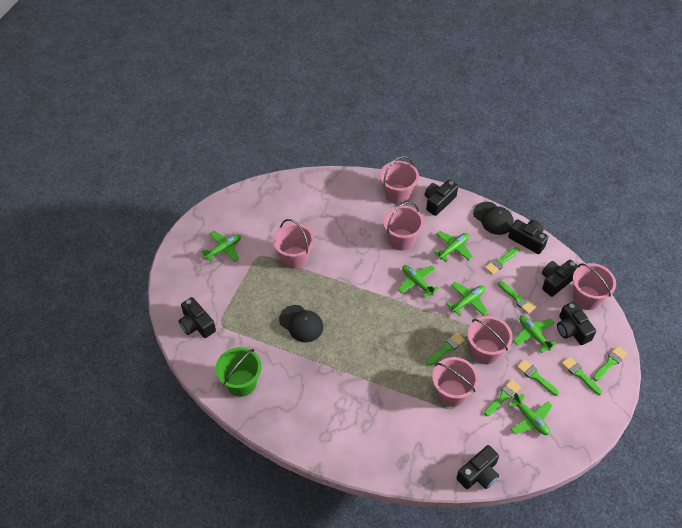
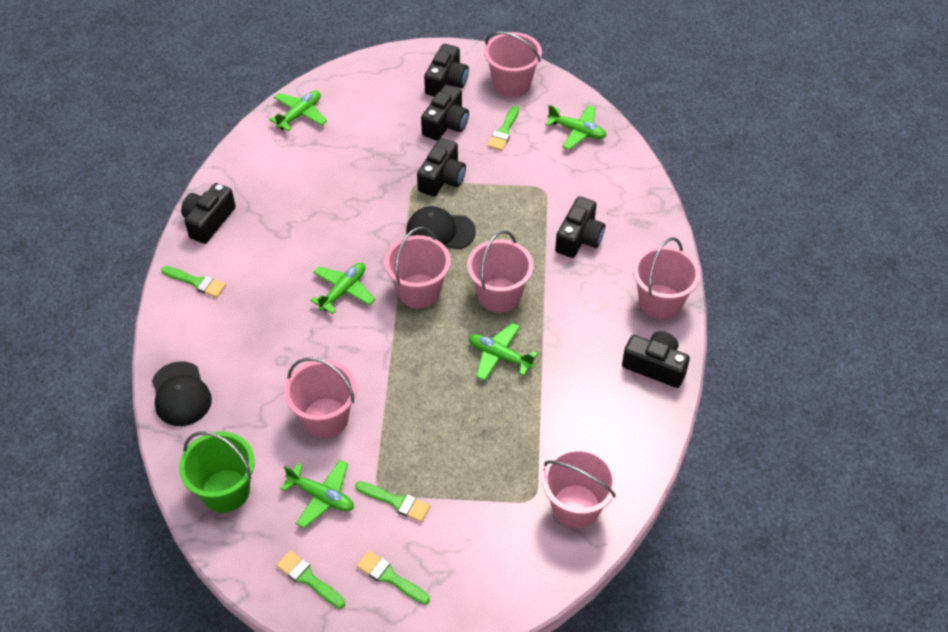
green brush: 7 -> 5
green plane: 6 -> 5

